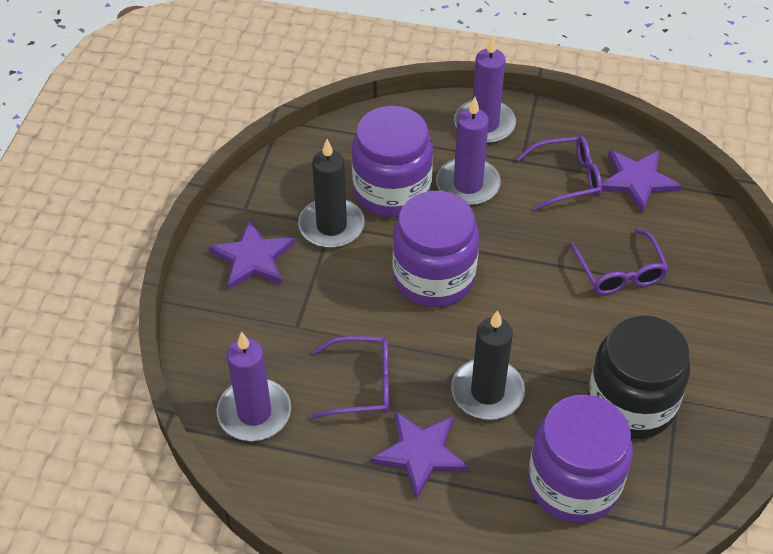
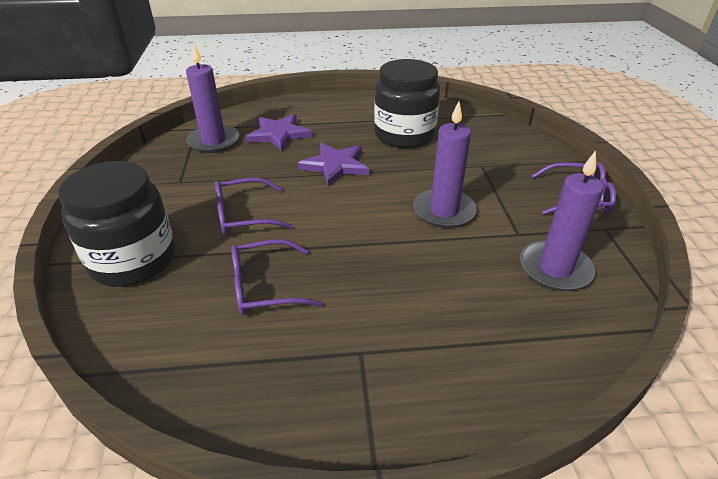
black candle: 2 -> 0
black jar: 1 -> 2
purple jar: 3 -> 0
purple star: 3 -> 2

